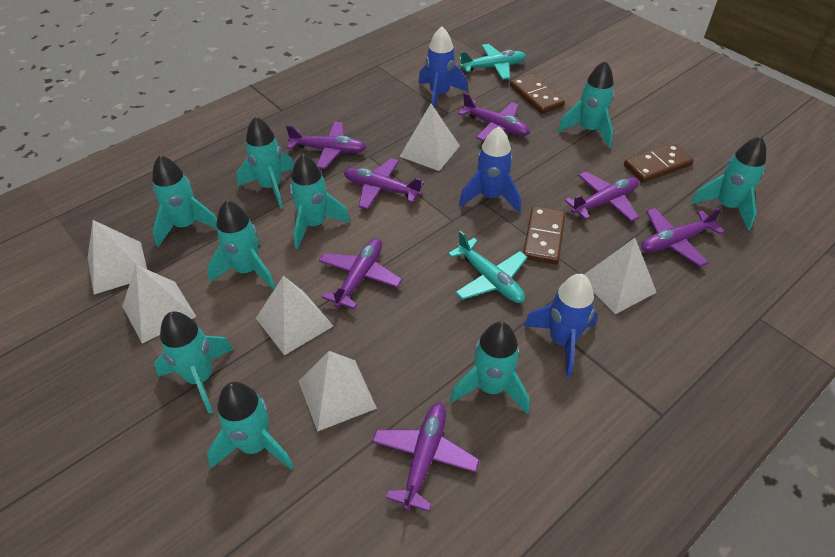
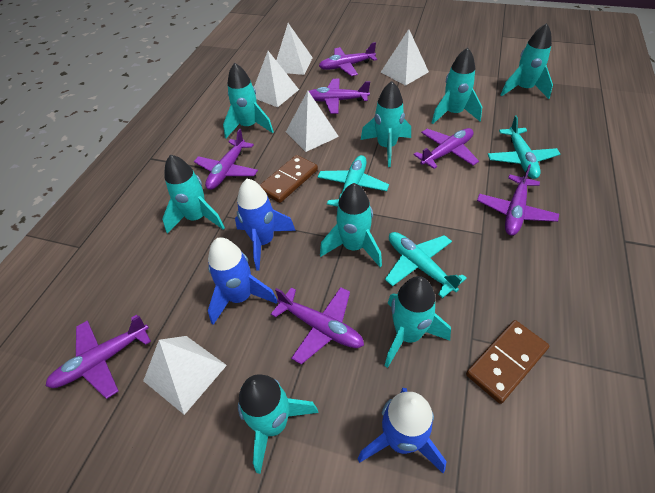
brown domino: 3 -> 2
turquoise plane: 2 -> 3
turquoise rocket: 9 -> 8
white pyramid: 6 -> 5

